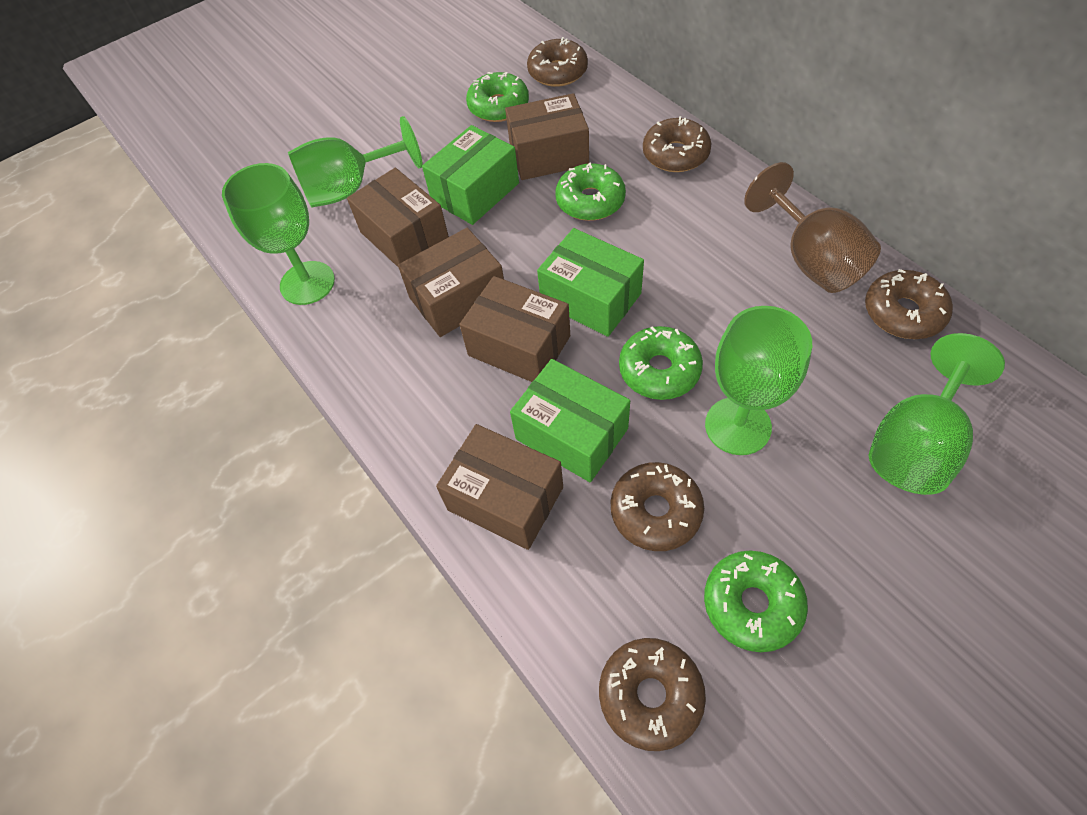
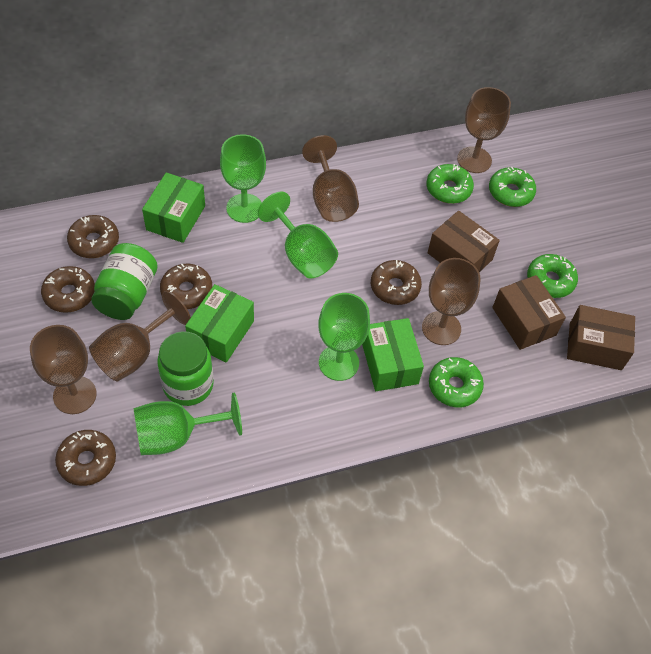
brown box: 5 -> 3
brown goblet: 1 -> 5
green jar: 0 -> 2

